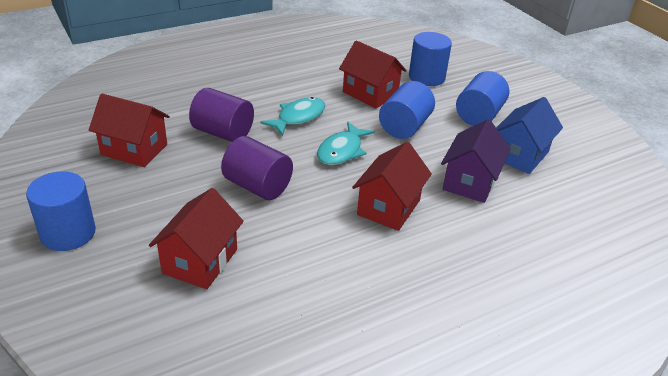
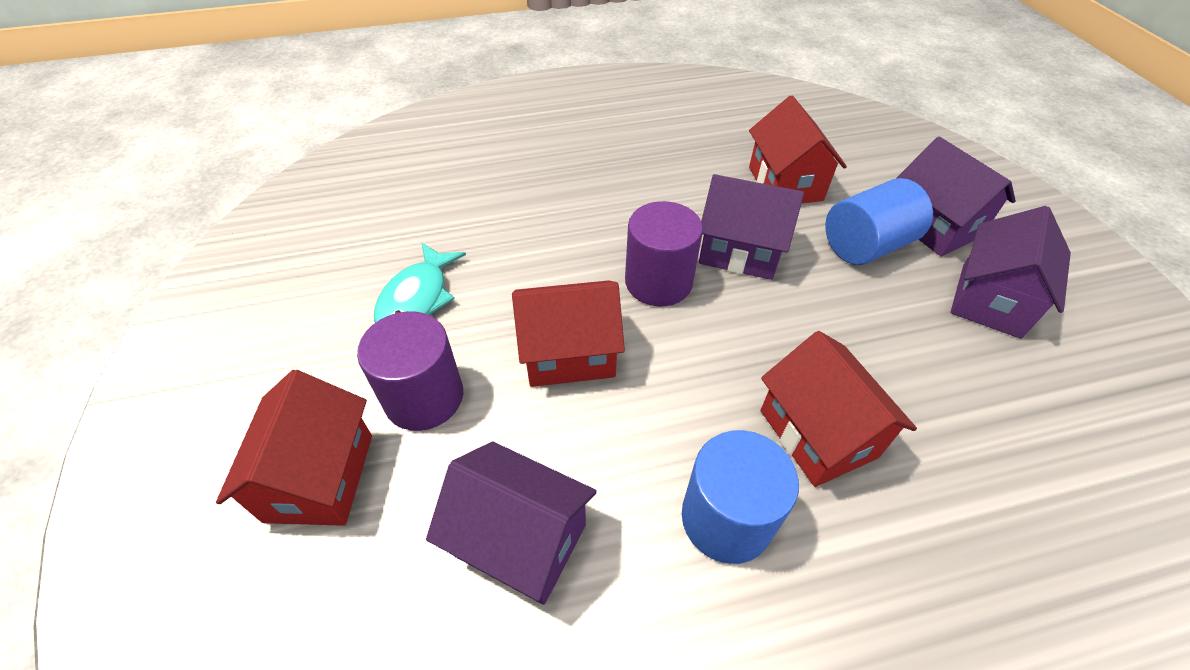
blue cylinder: 4 -> 2
blue house: 1 -> 0
purple house: 1 -> 4
turquoise fish: 2 -> 1

